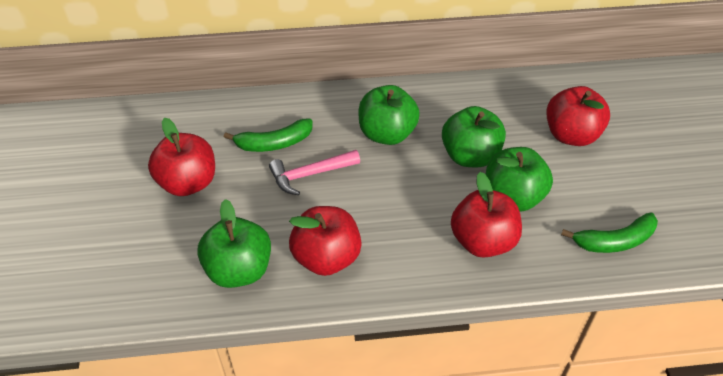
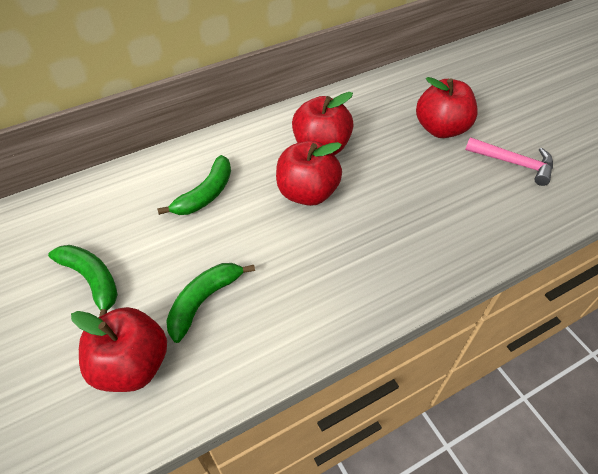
green apple: 4 -> 0
green banana: 2 -> 3

